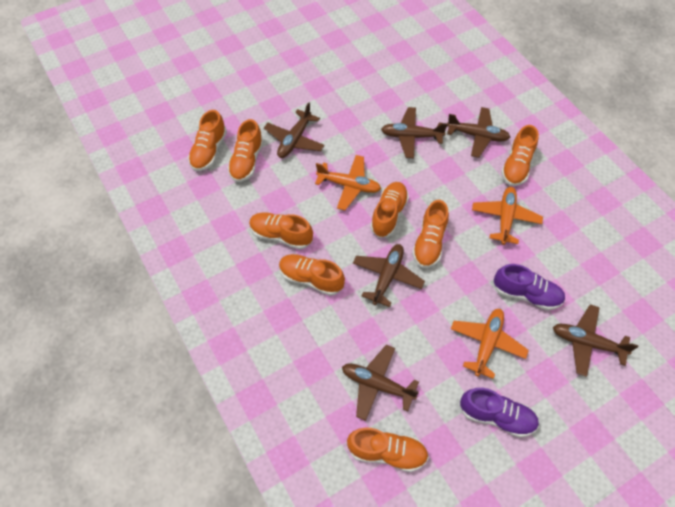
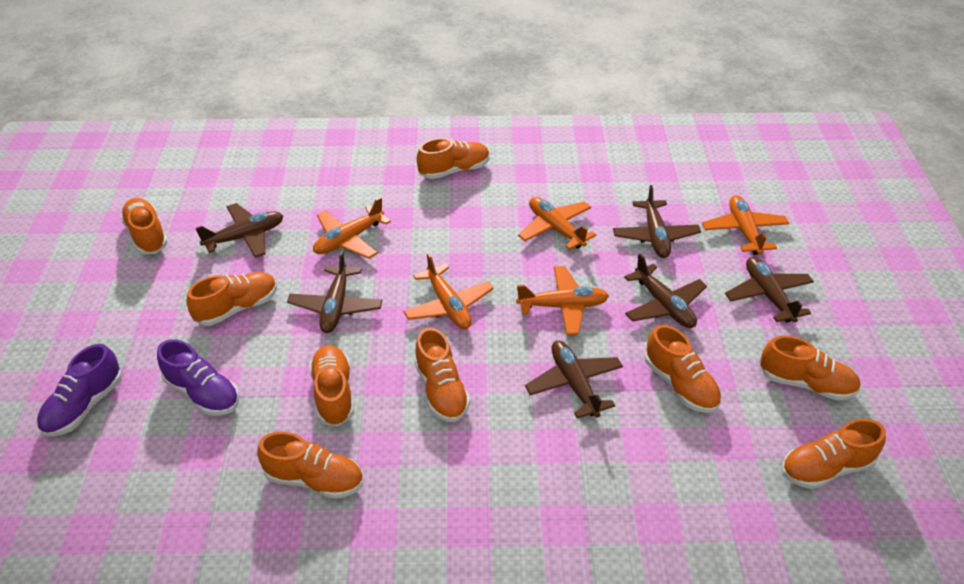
orange plane: 3 -> 5
orange shoe: 8 -> 9

